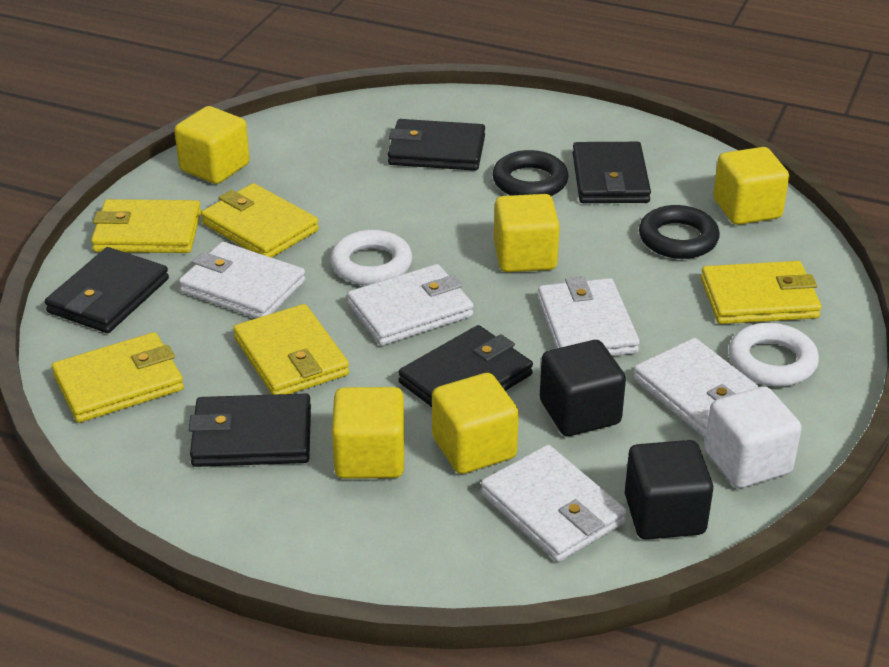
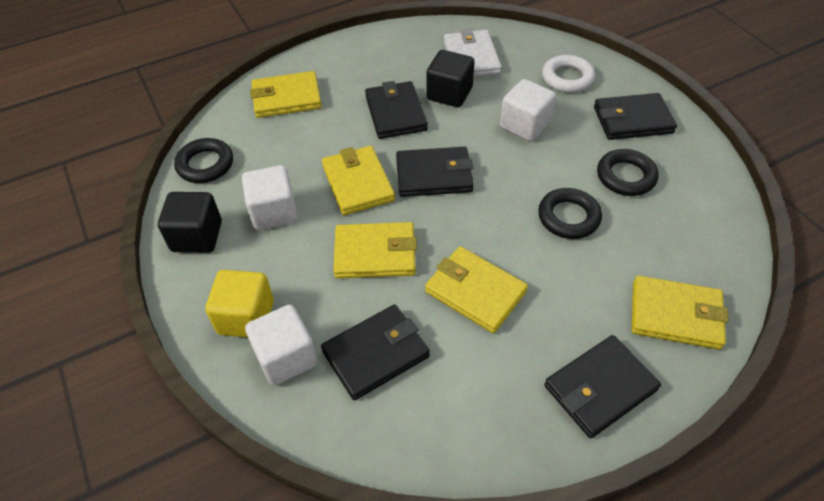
black ring: 2 -> 3
white cube: 1 -> 3
white ring: 2 -> 1
white wallet: 5 -> 1
yellow cube: 5 -> 1

